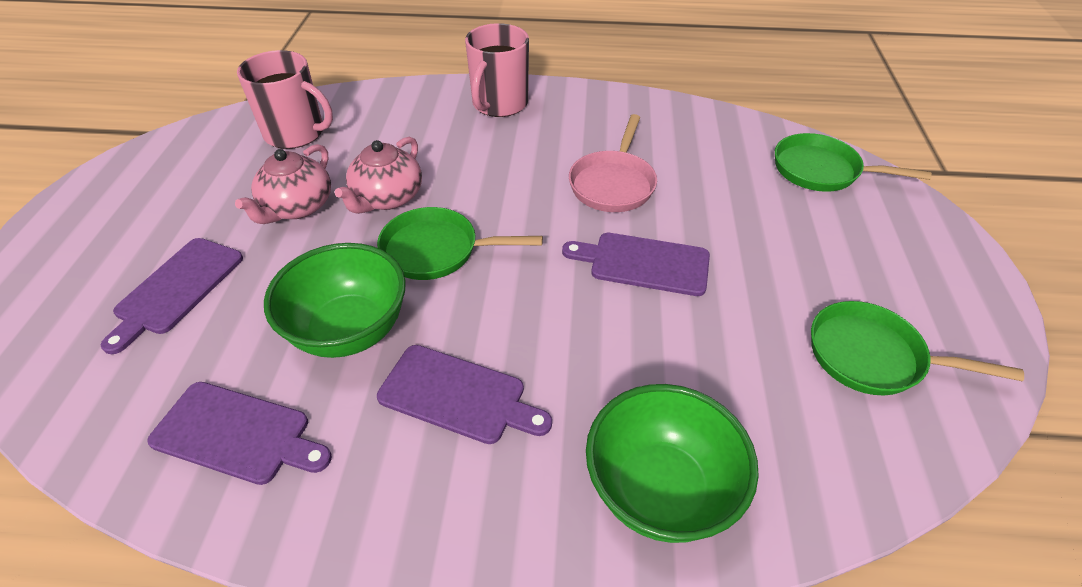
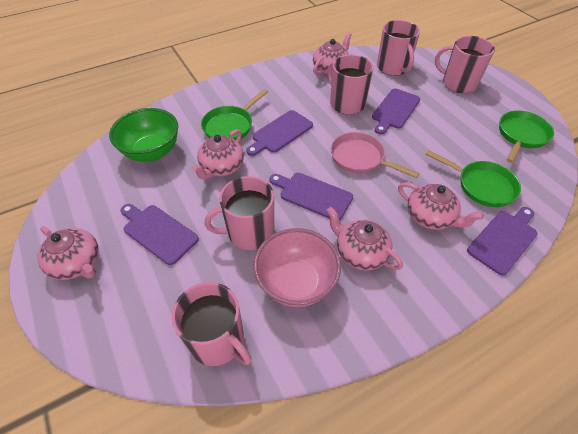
green bowl: 2 -> 1
pink bowl: 0 -> 1
pink mug: 2 -> 5
pink teapot: 2 -> 5
purple cutting board: 4 -> 5

